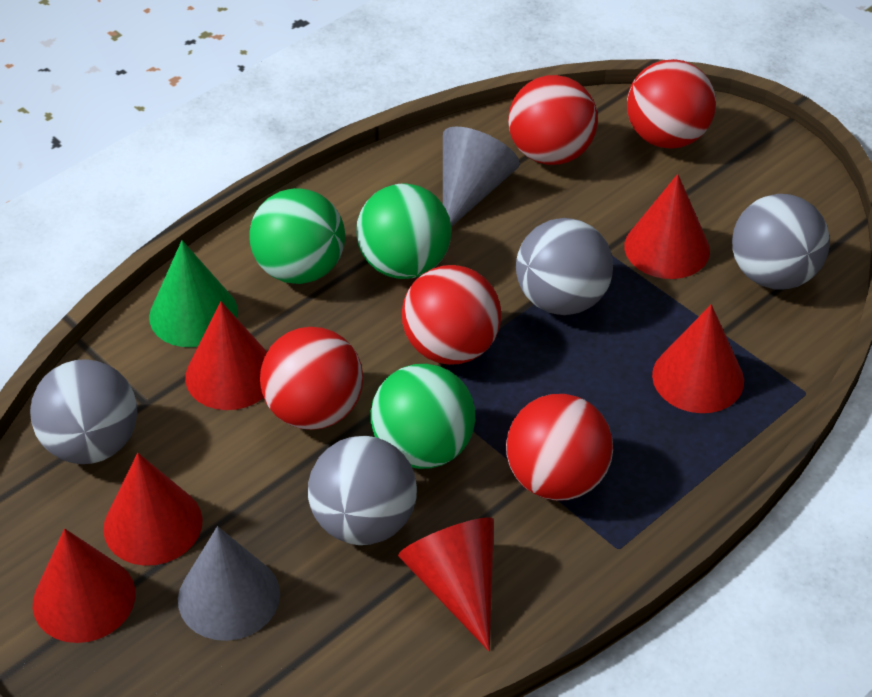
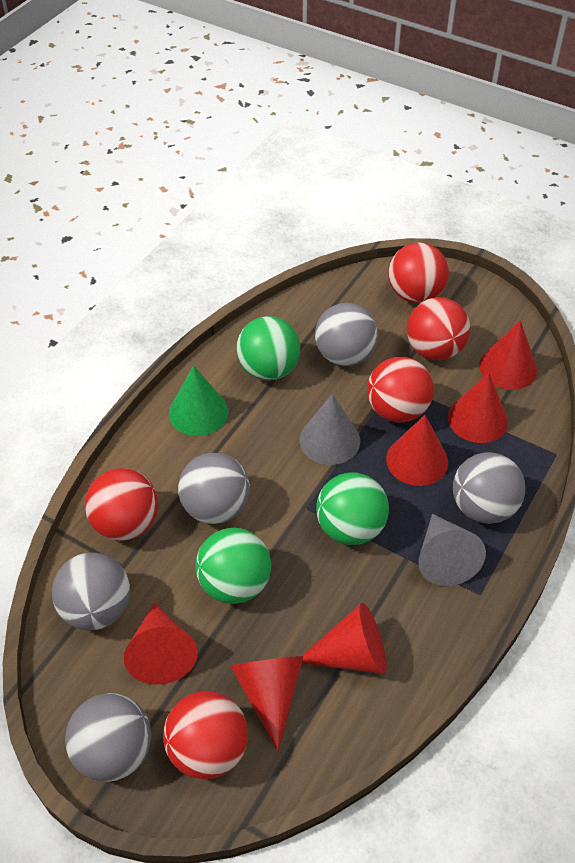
grey ball: 4 -> 5

